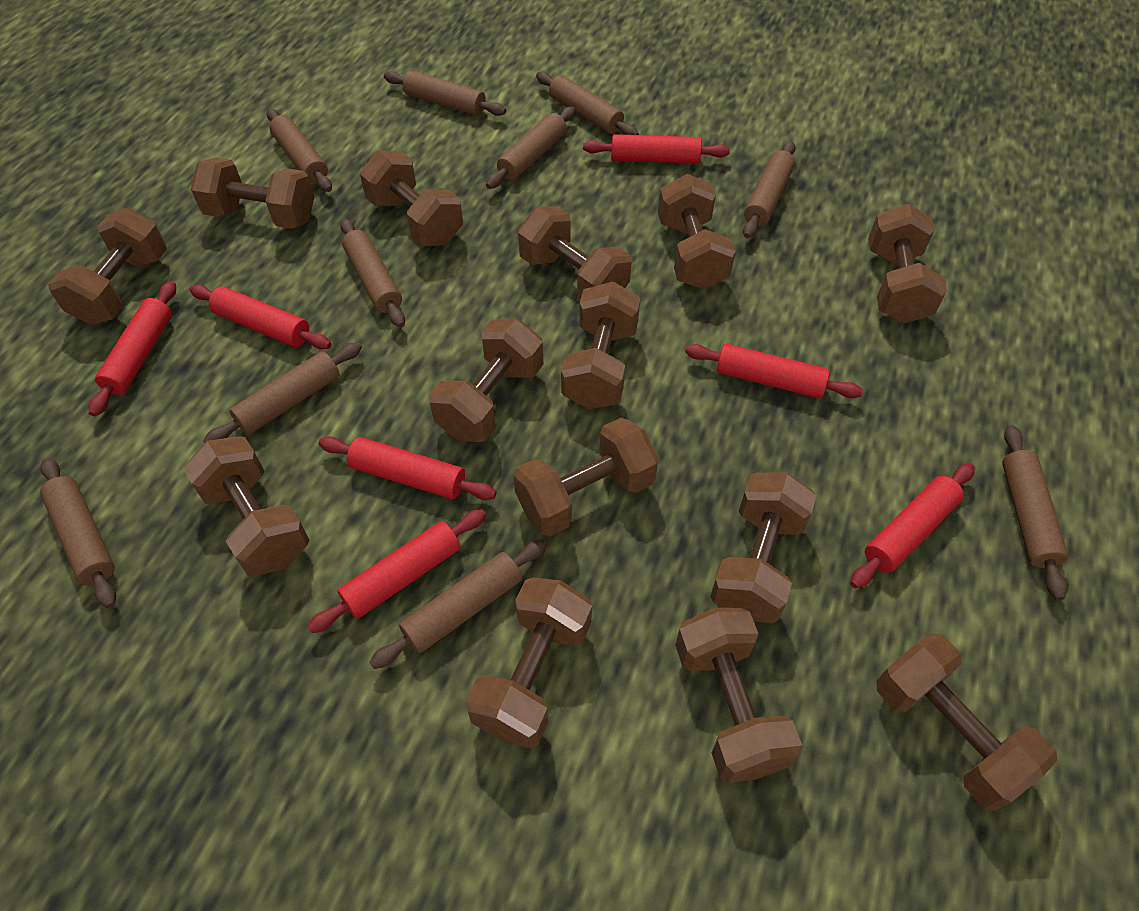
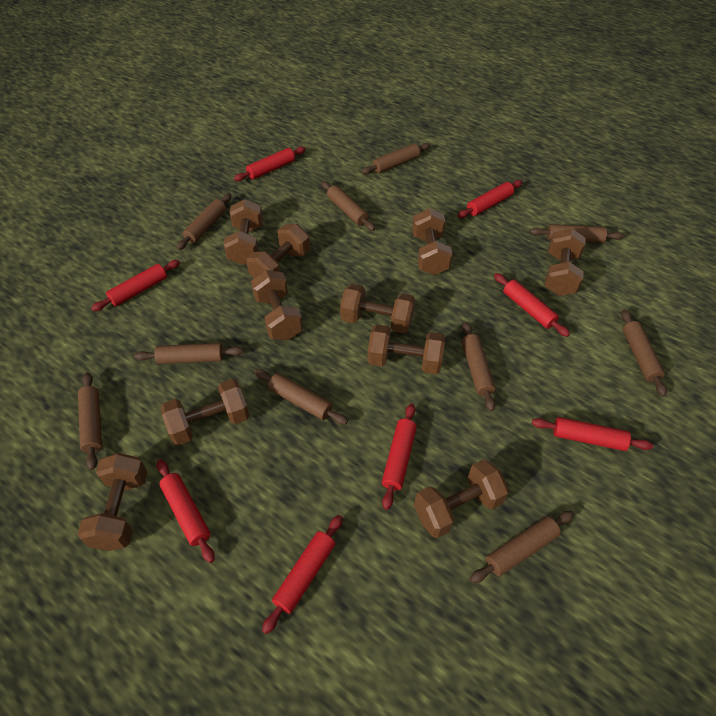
brown dumbbell: 14 -> 10
red rolling pin: 7 -> 8

